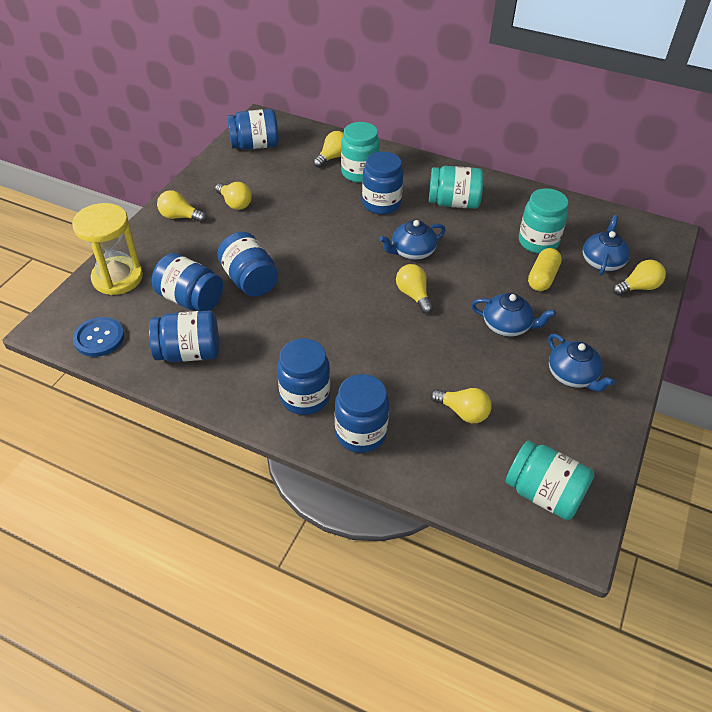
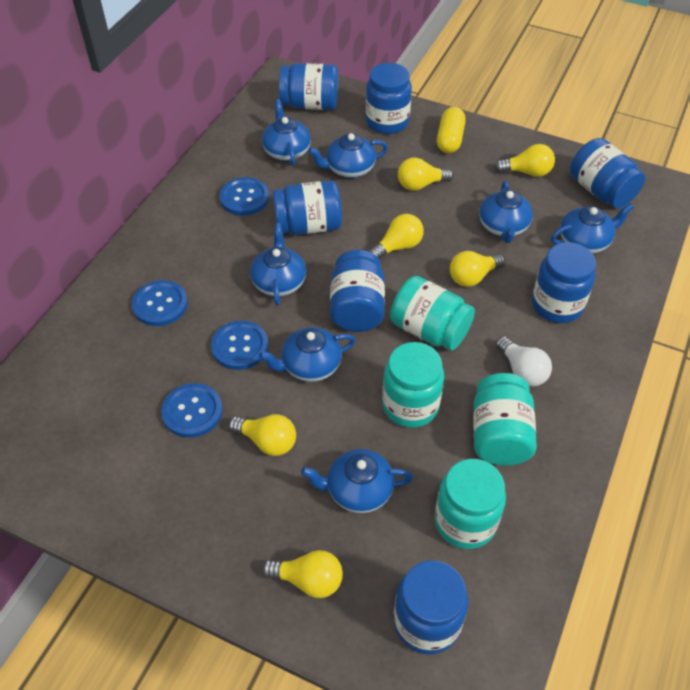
blue button: 1 -> 4
blue teapot: 4 -> 7
white light bulb: 0 -> 1
yellow hourglass: 1 -> 0

